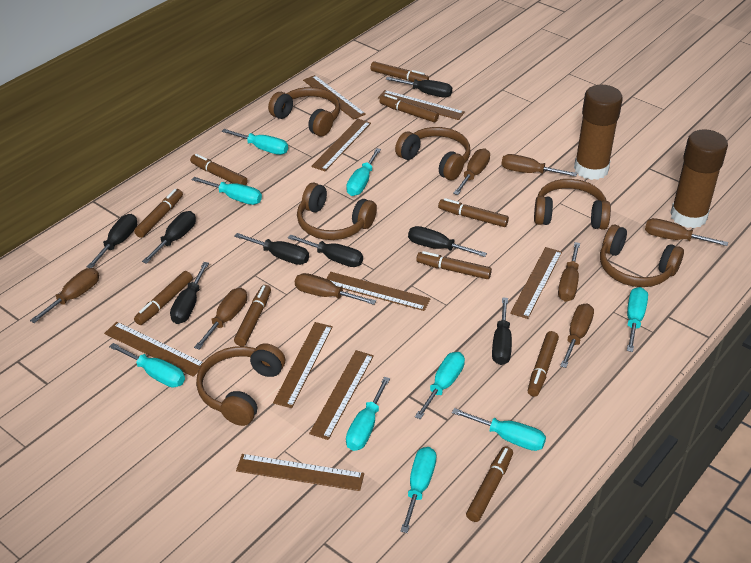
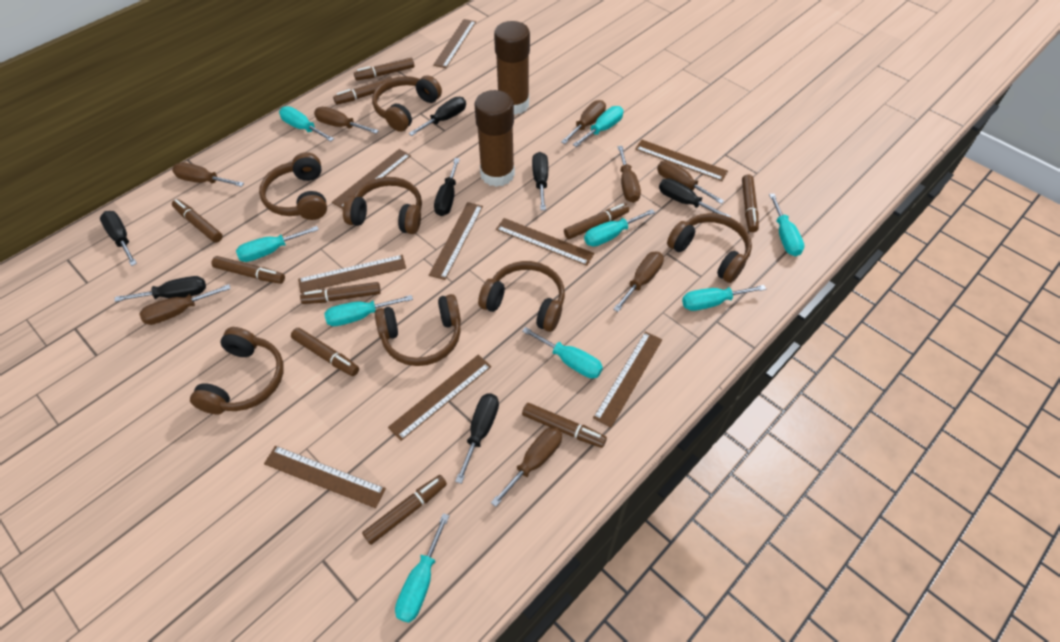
black screwdriver: 8 -> 7
brown headphones: 6 -> 7

